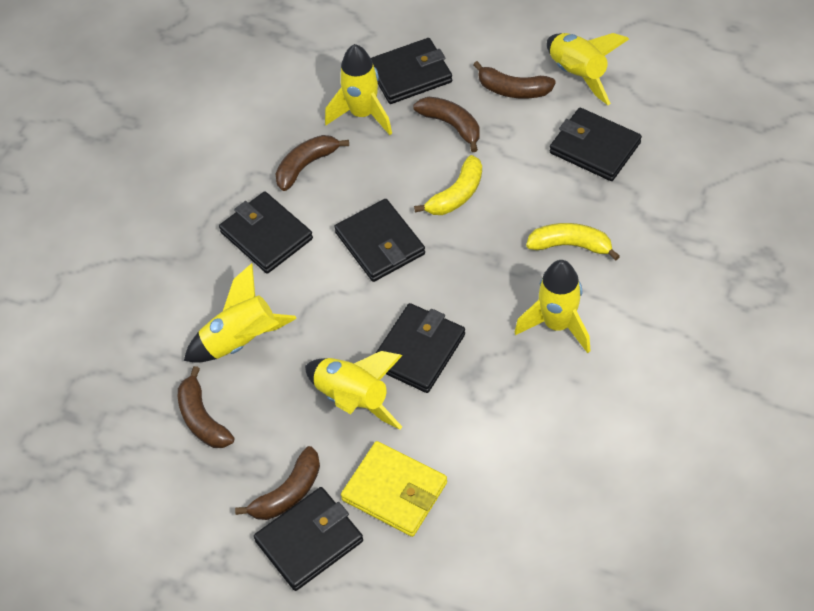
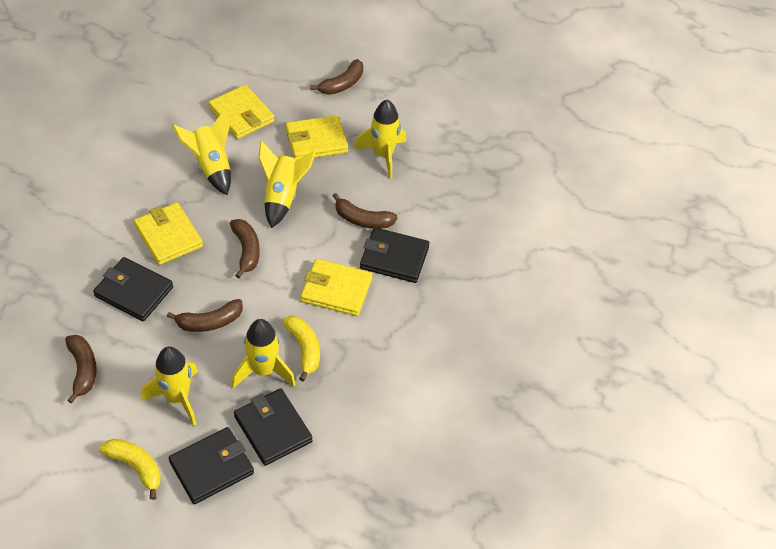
black wallet: 6 -> 4
yellow wallet: 1 -> 4

